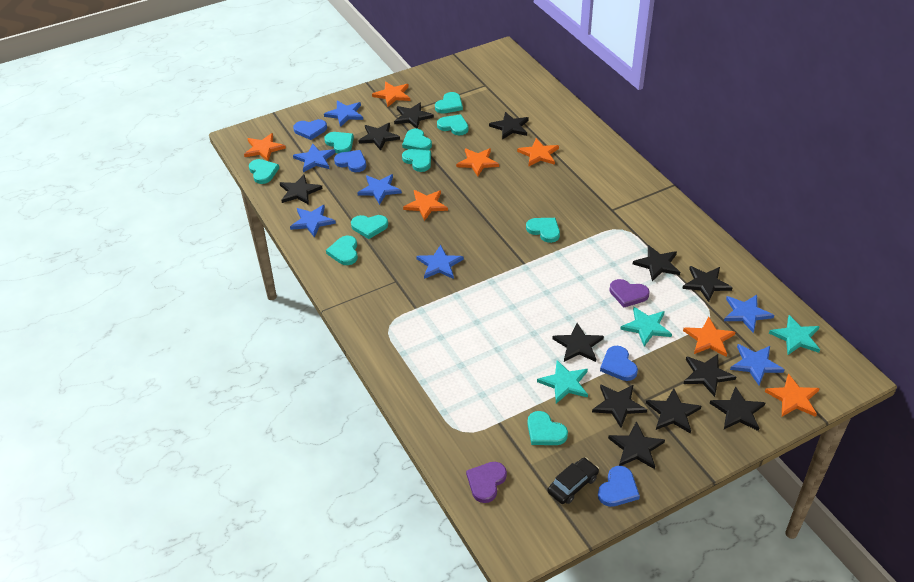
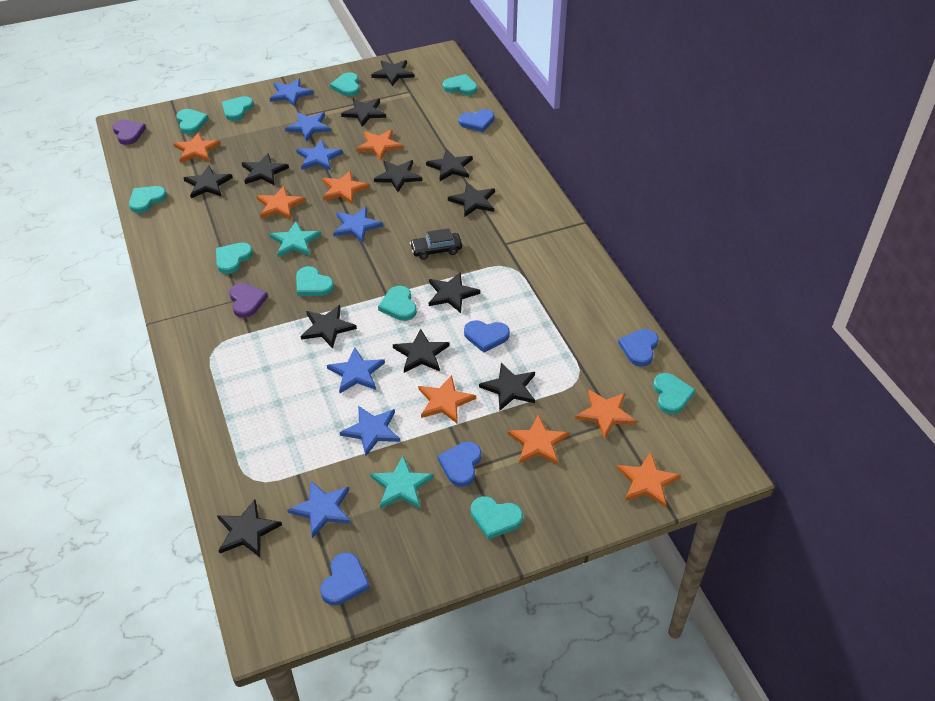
blue heart: 4 -> 5
orange star: 7 -> 8
turquoise star: 3 -> 2

